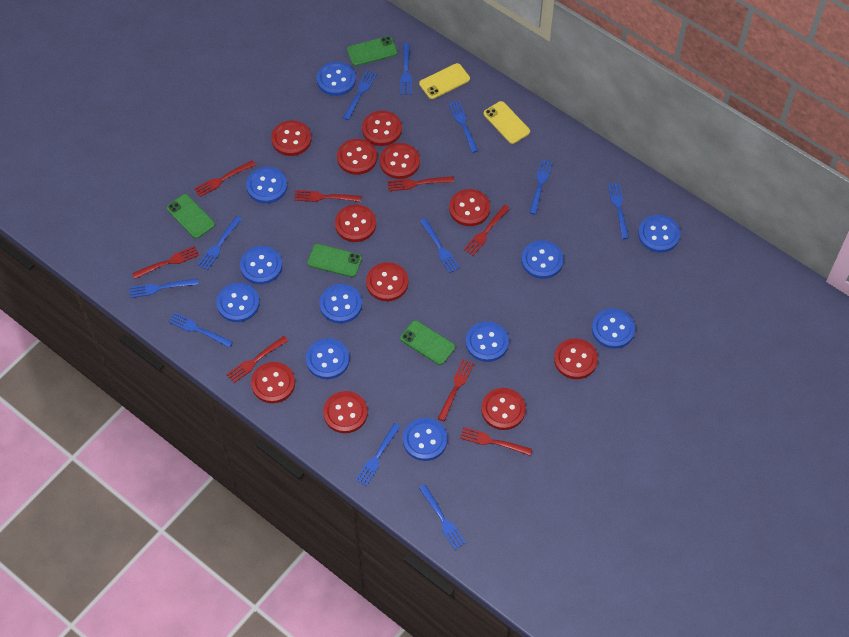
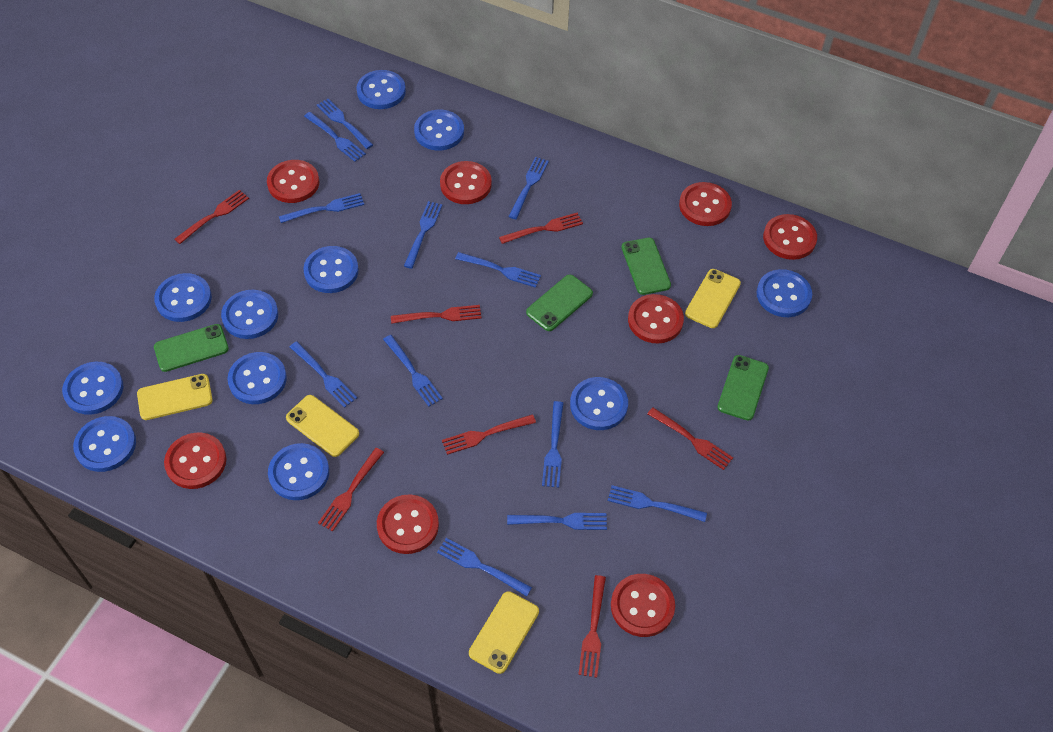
blue fork: 11 -> 12
red button: 11 -> 8
red fork: 8 -> 7
yellow phone: 2 -> 4

